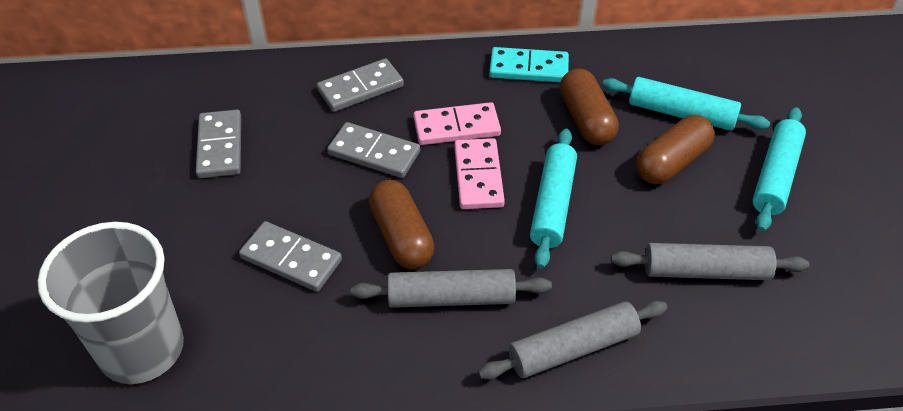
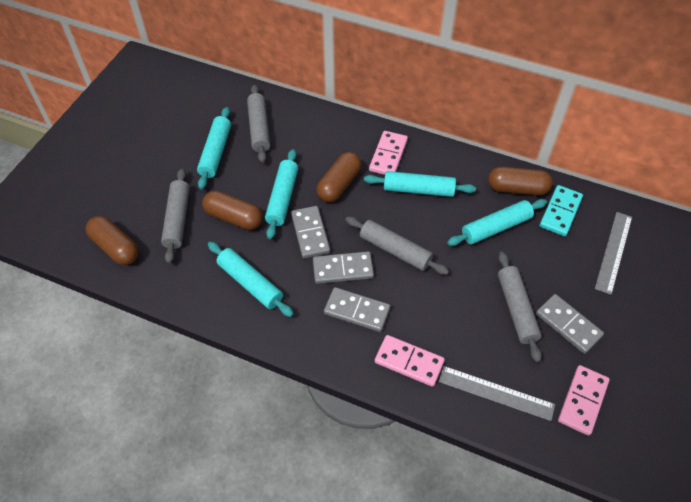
brown capsule: 3 -> 4
grey cup: 1 -> 0
grey rolling pin: 3 -> 4
grey ruler: 0 -> 2
pink domino: 2 -> 3
turquoise rolling pin: 3 -> 5

